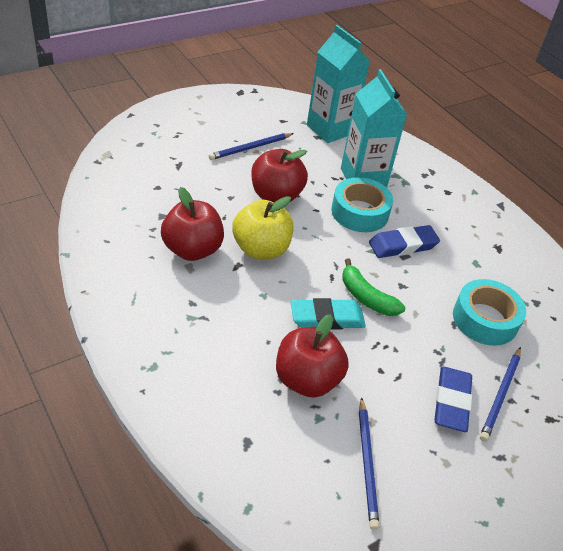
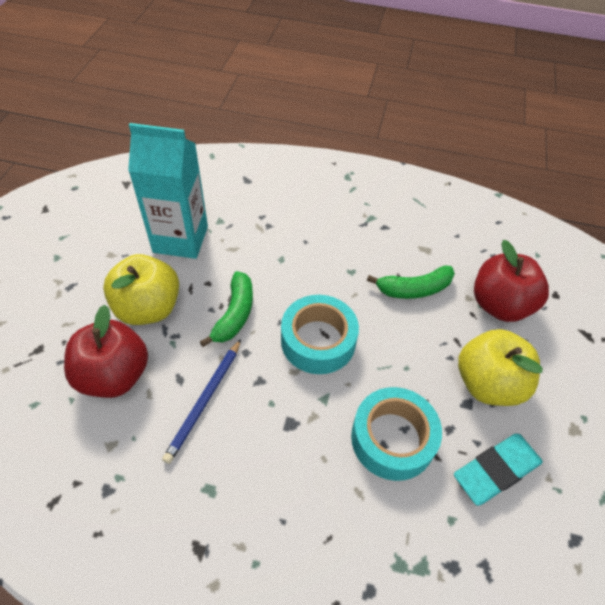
blue eraser: 2 -> 0
blue pencil: 3 -> 1
green banana: 1 -> 2
red apple: 3 -> 2
turquoise carton: 2 -> 1
yellow apple: 1 -> 2

